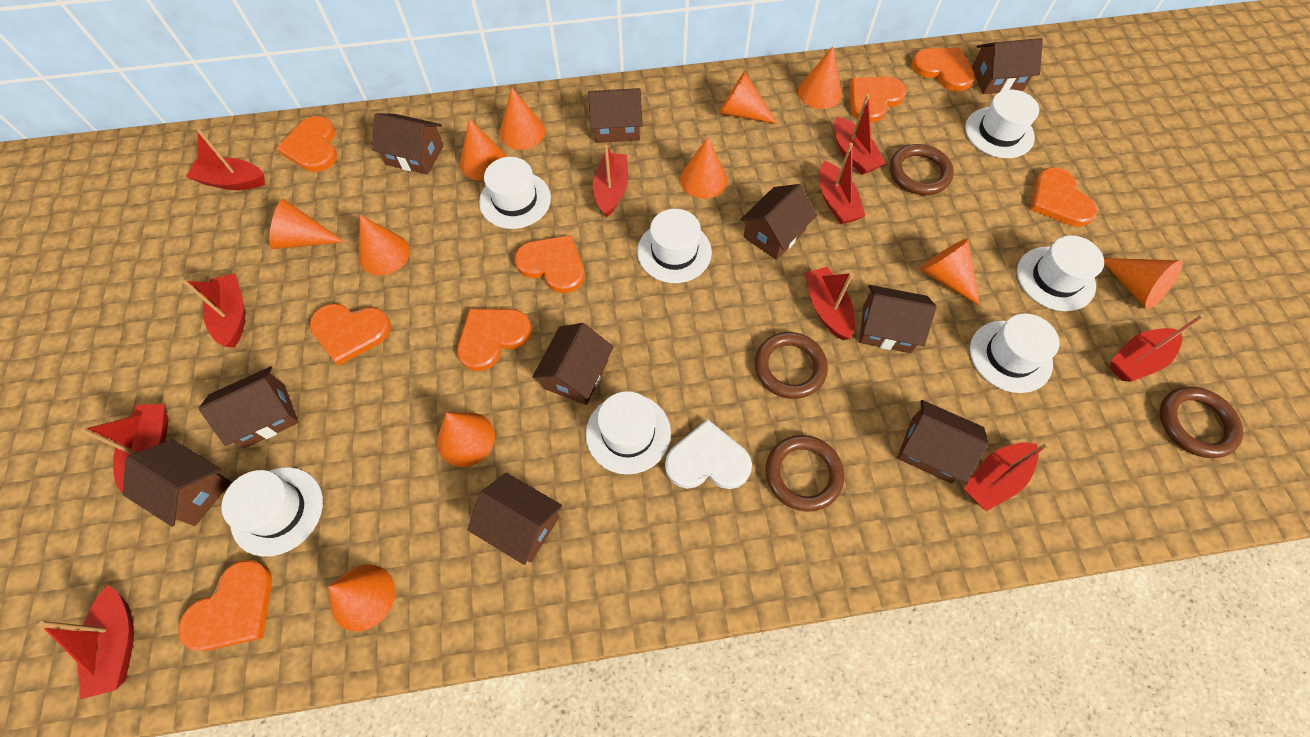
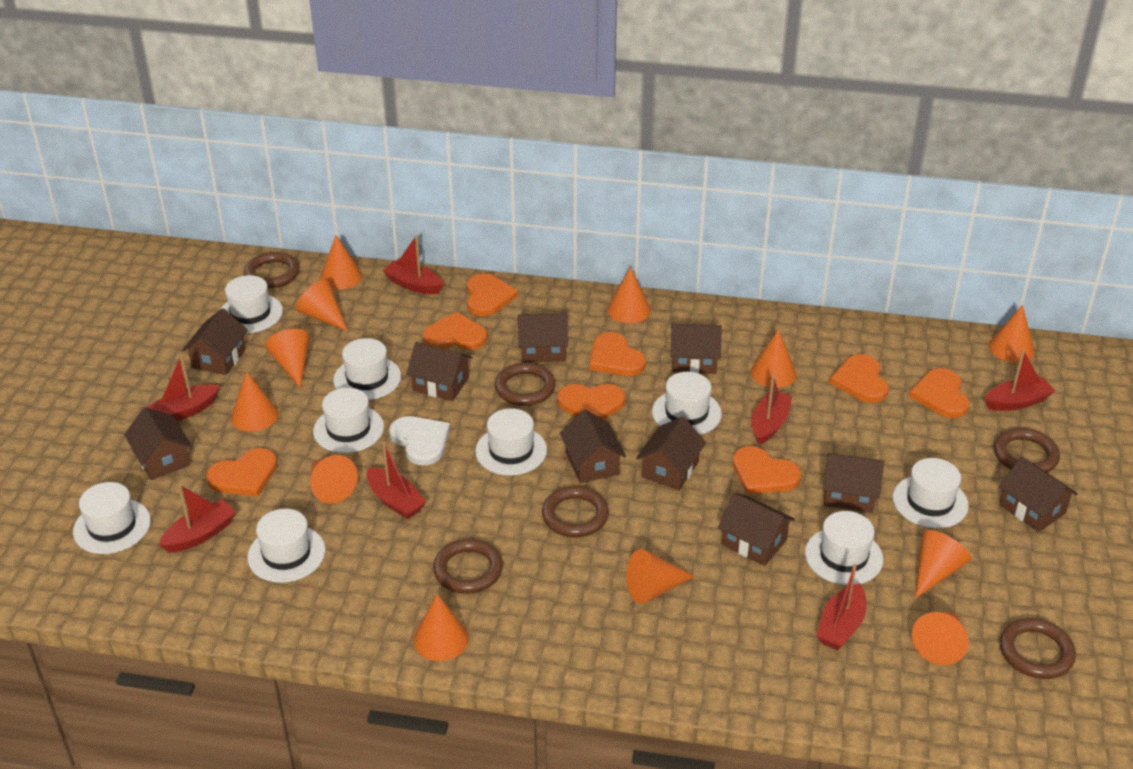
brown ring: 4 -> 6
orange cone: 11 -> 12
red boat: 10 -> 7
white hat: 7 -> 9

